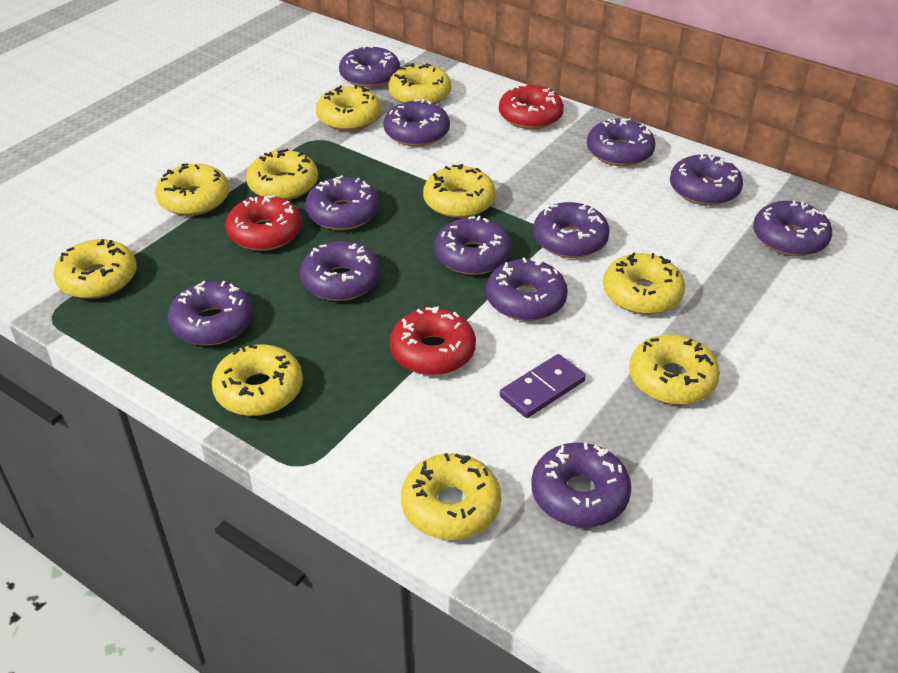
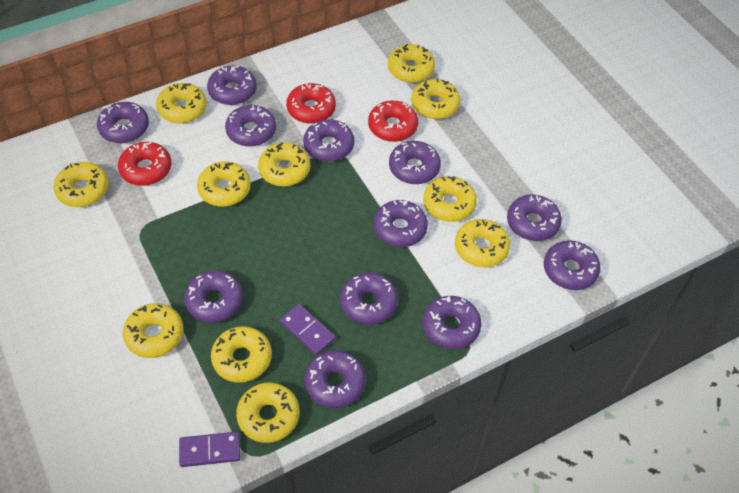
purple domino: 1 -> 2
yellow donut: 10 -> 11

